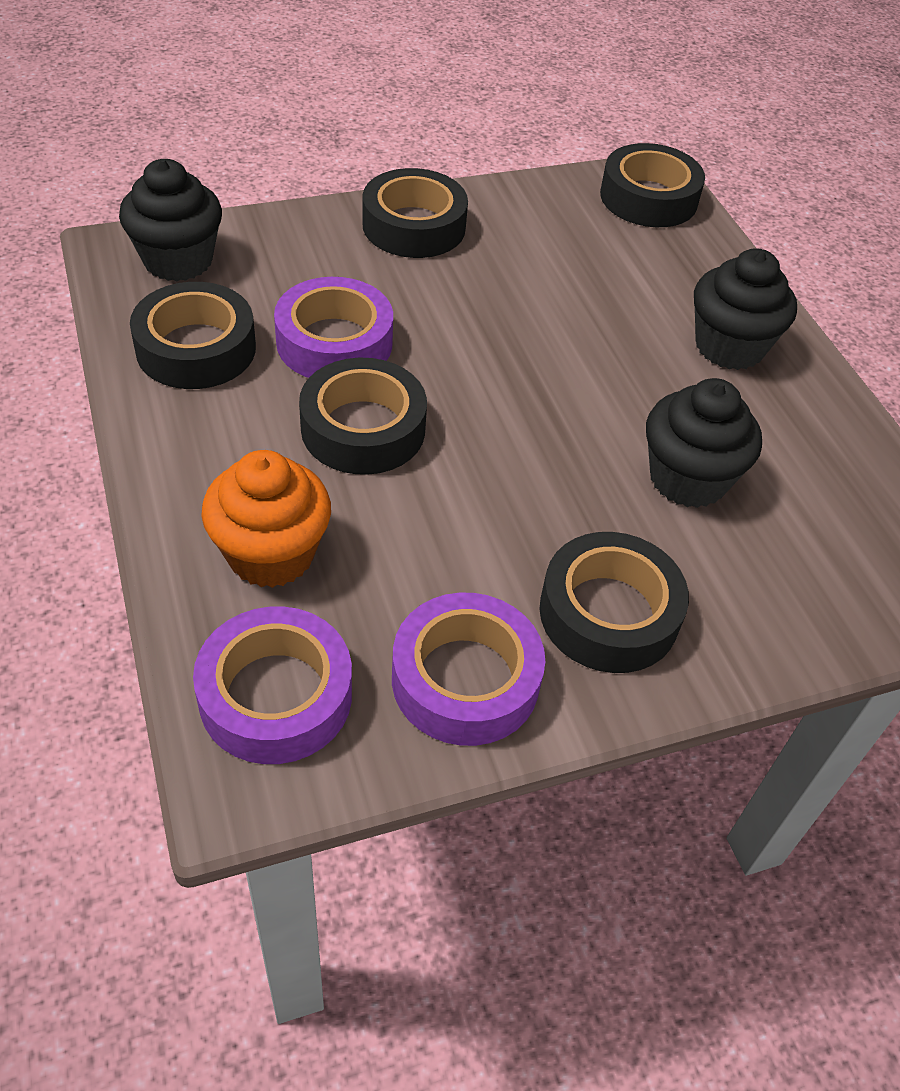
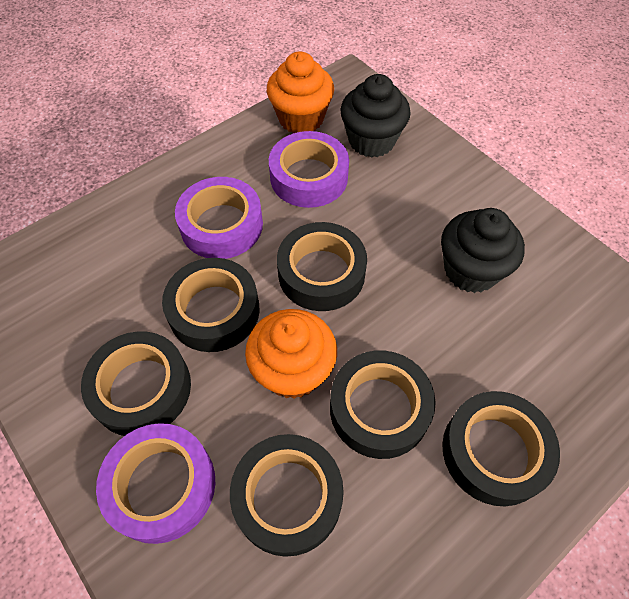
black cupcake: 3 -> 2
black tape: 5 -> 6
orange cupcake: 1 -> 2

